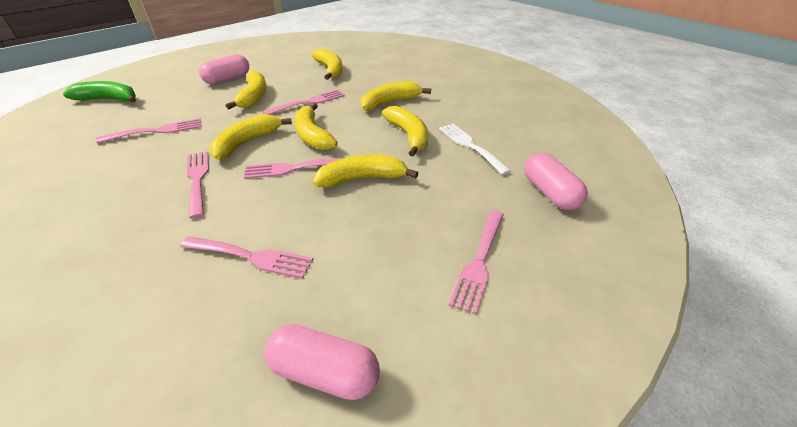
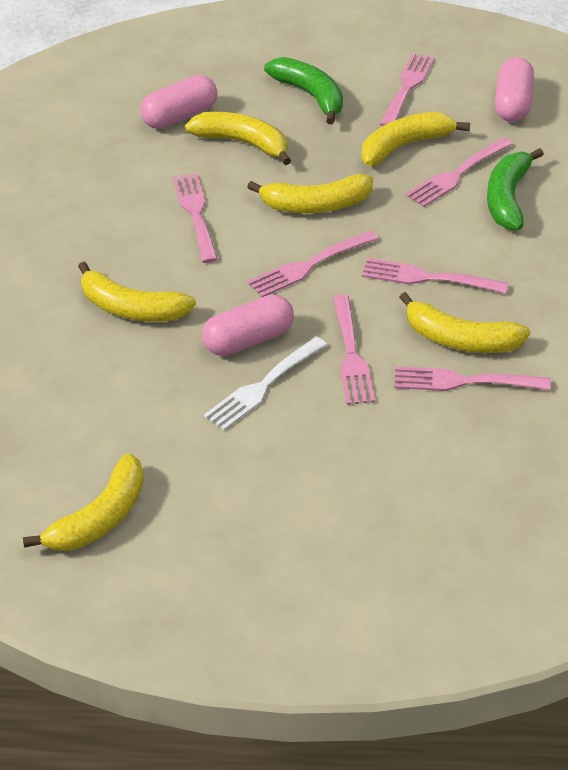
green banana: 1 -> 2
pink fork: 6 -> 7
yellow banana: 7 -> 6

